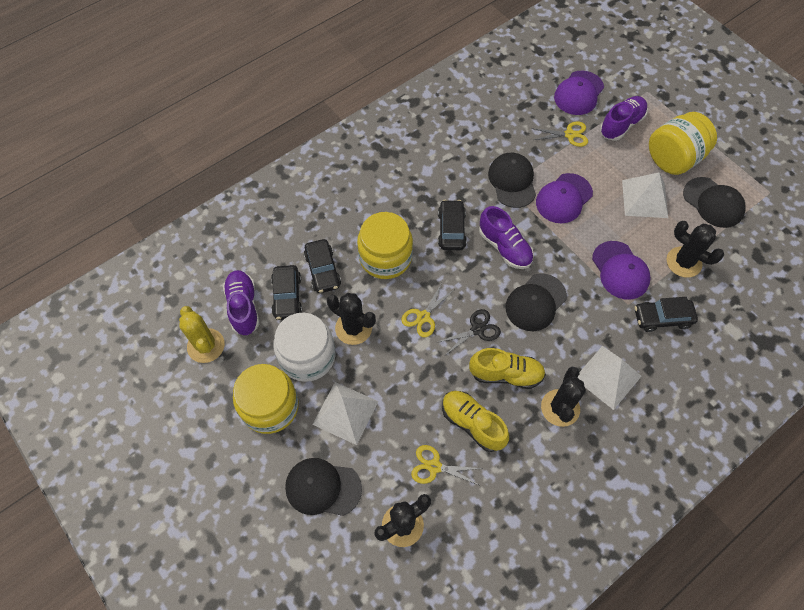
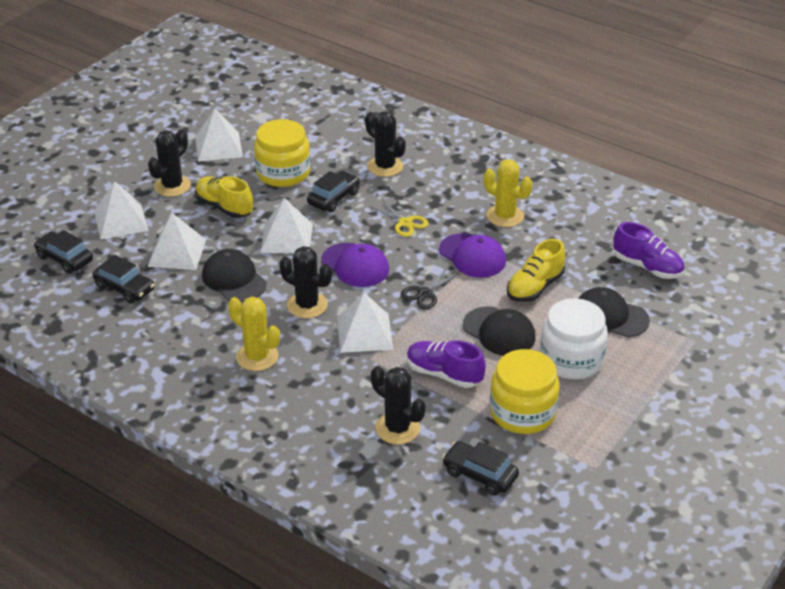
black cap: 4 -> 3
purple cap: 3 -> 2
purple shoe: 3 -> 2
white pyramid: 3 -> 5
yellow cactus: 1 -> 2
yellow jar: 3 -> 2
yellow scissors: 3 -> 1

